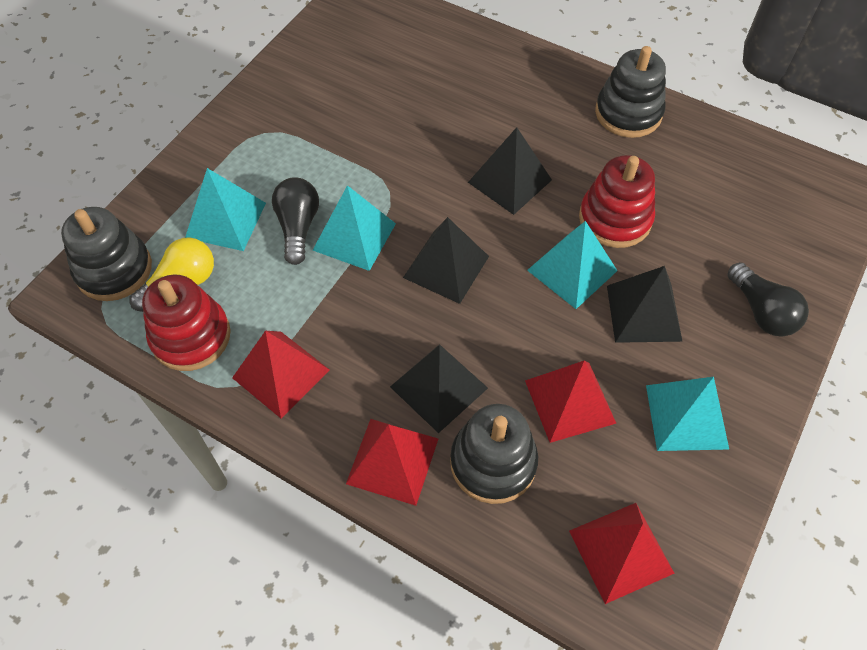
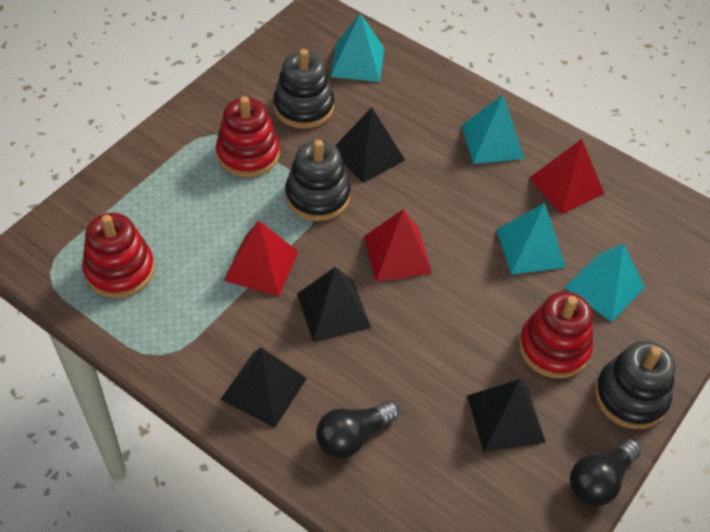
red pyramid: 4 -> 3
red stacking toy: 2 -> 3
yellow light bulb: 1 -> 0

